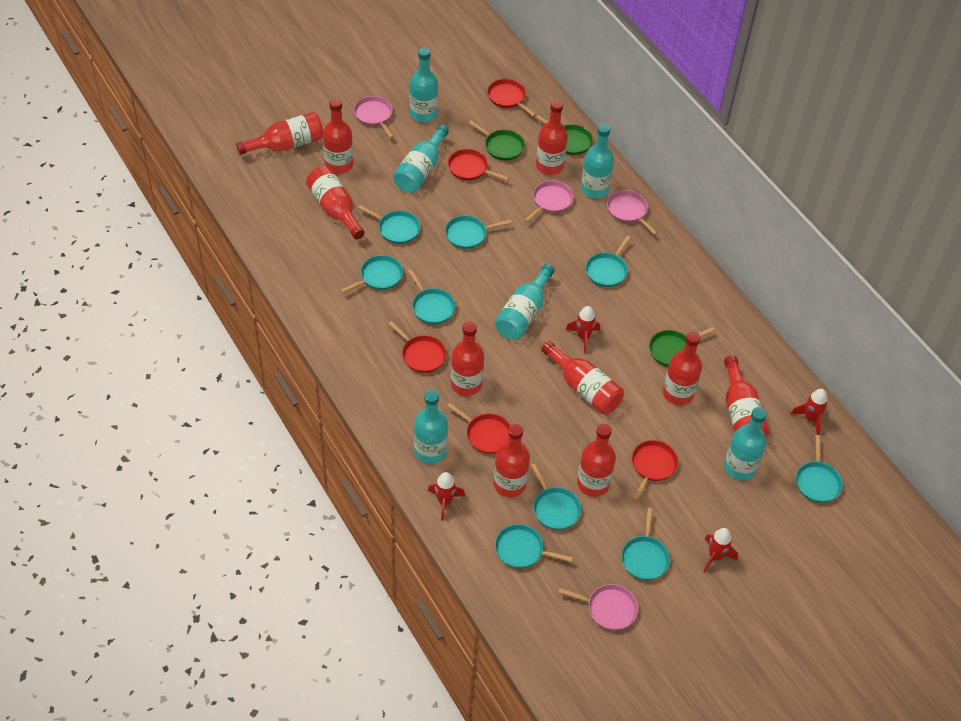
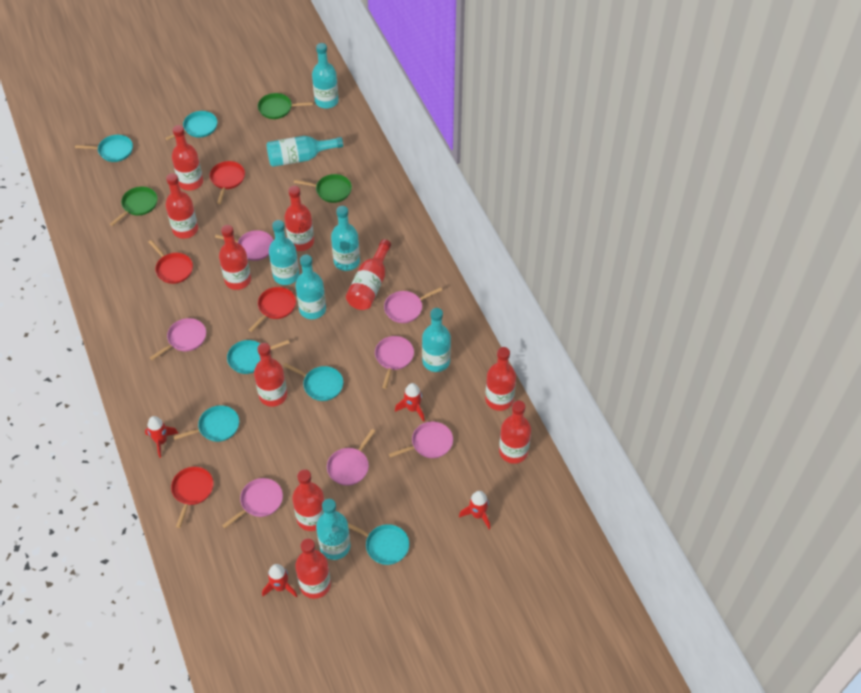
pink pan: 4 -> 7
red pan: 5 -> 4
turquoise bottle: 6 -> 7
turquoise pan: 9 -> 6

